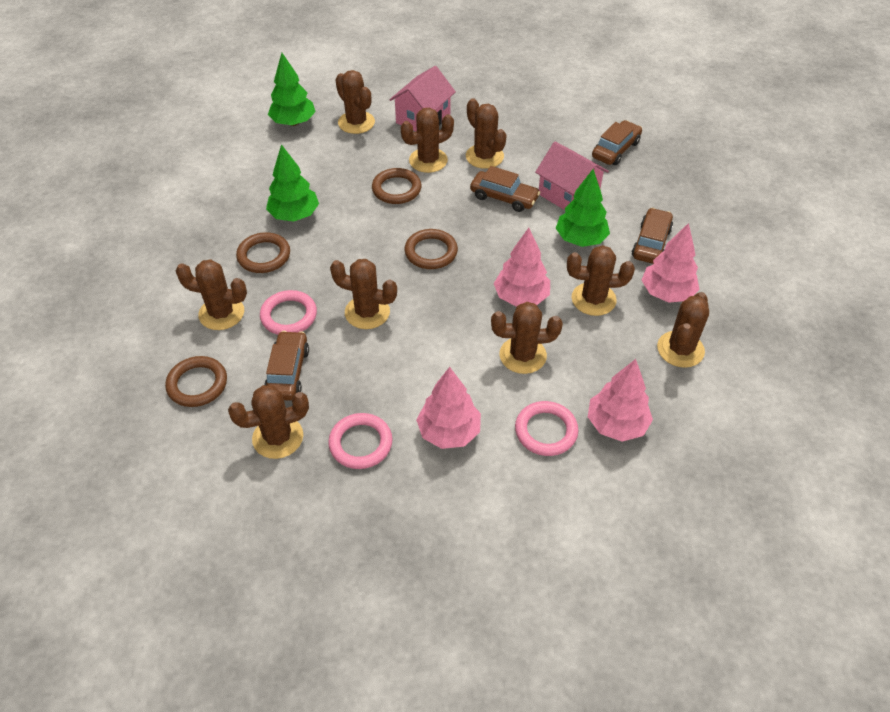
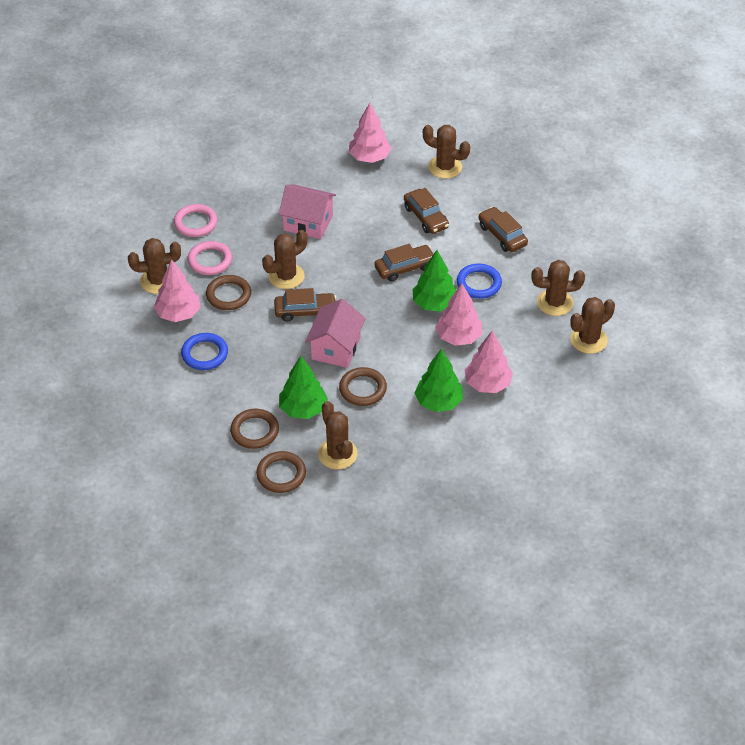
blue ring: 0 -> 2
brown cactus: 9 -> 6
pink ring: 3 -> 2

